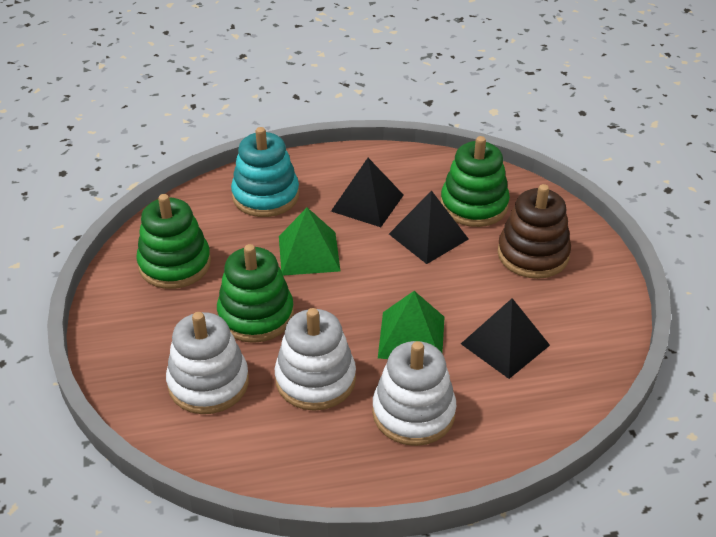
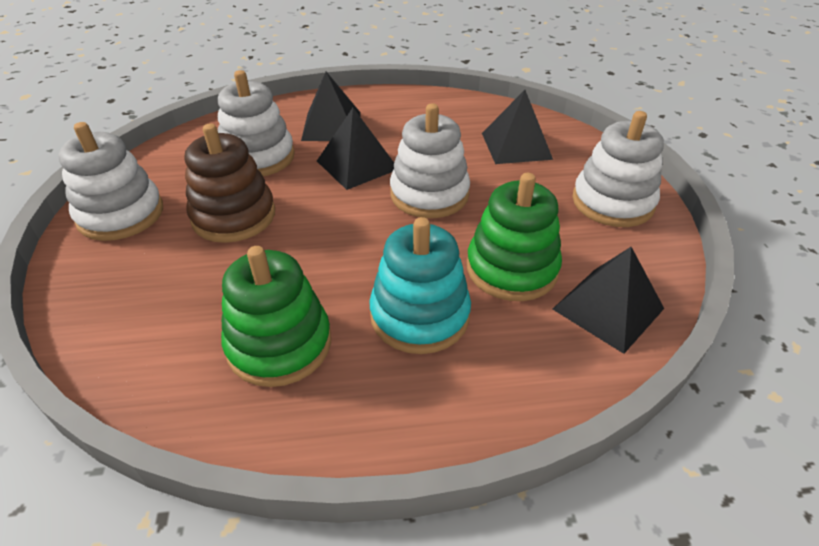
black pyramid: 3 -> 4
green pyramid: 2 -> 0
green stacking toy: 3 -> 2
white stacking toy: 3 -> 4

